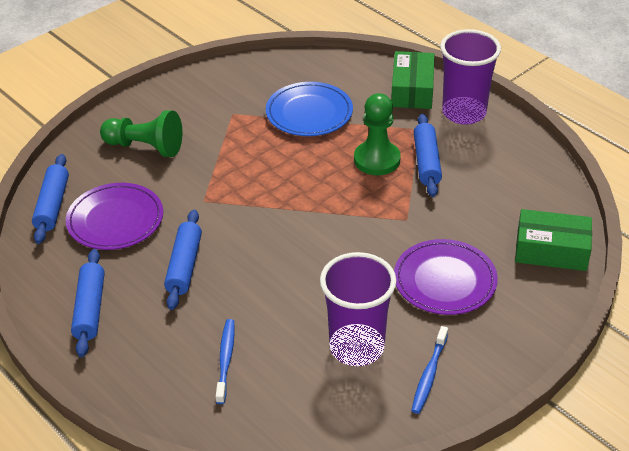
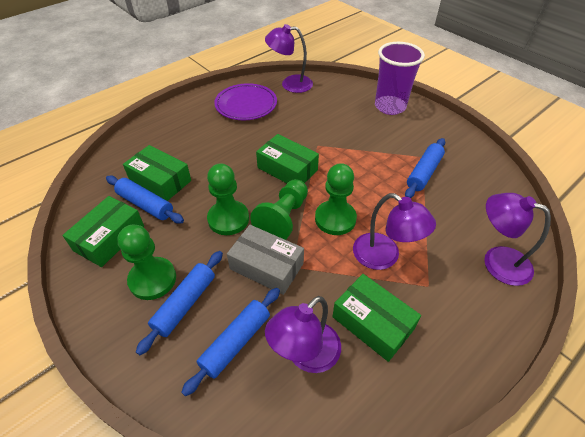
blue plate: 1 -> 0
blue toothbrush: 2 -> 0
green box: 2 -> 4
green pawn: 2 -> 4
grey box: 0 -> 1
purple cup: 2 -> 1
purple lamp: 0 -> 4
purple plate: 2 -> 1

